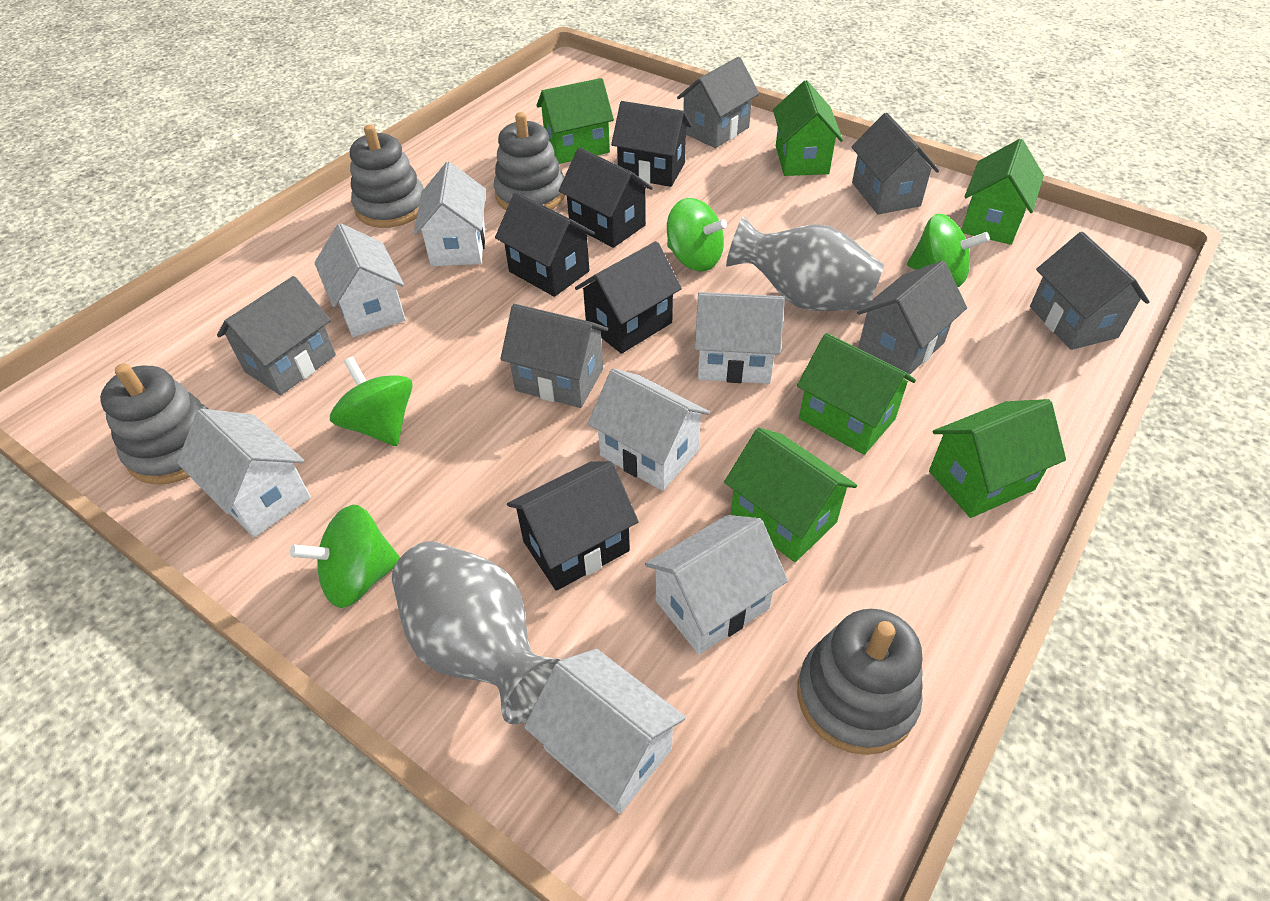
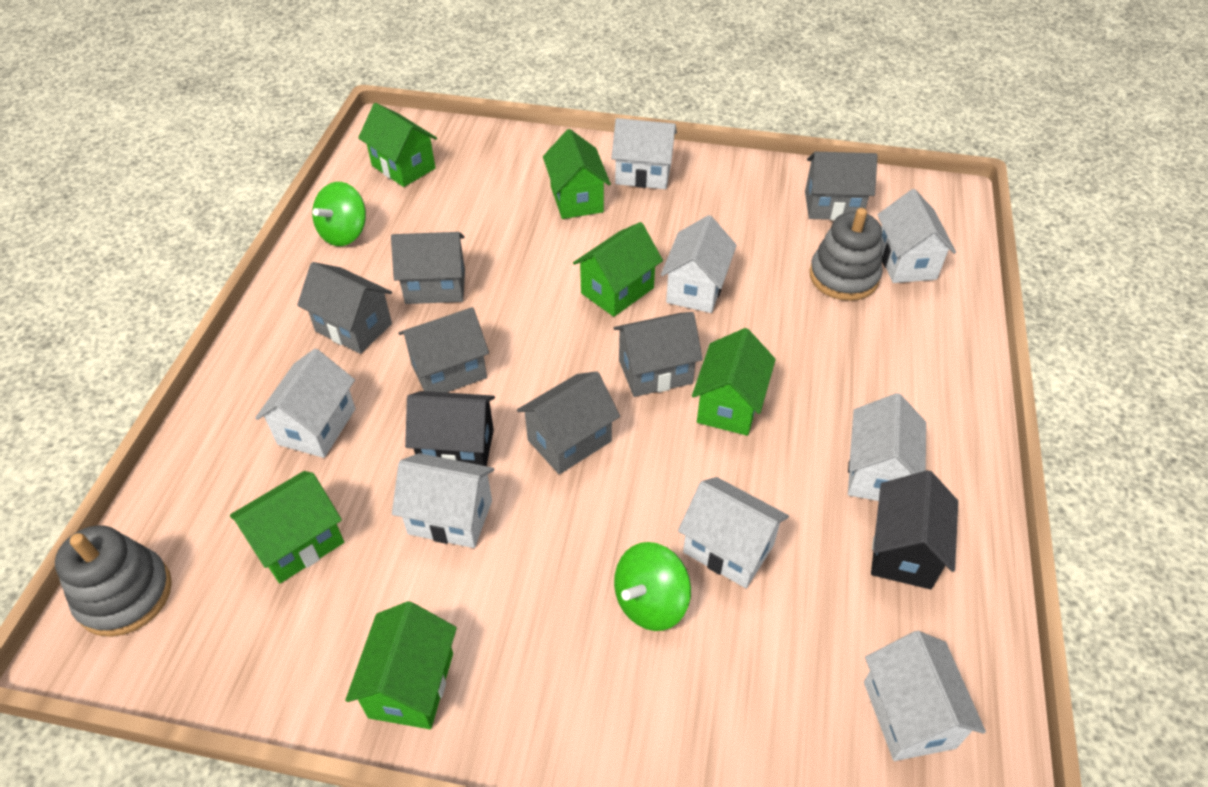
black house: 5 -> 2
green spinning top: 4 -> 2
grey stacking toy: 4 -> 2
grey vase: 2 -> 0
white house: 7 -> 8

